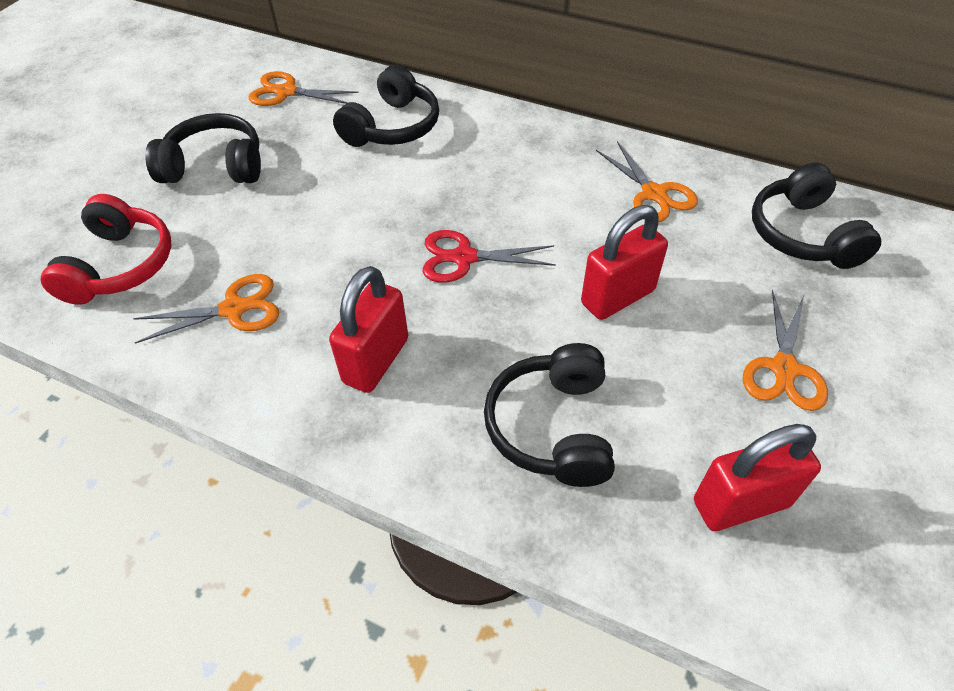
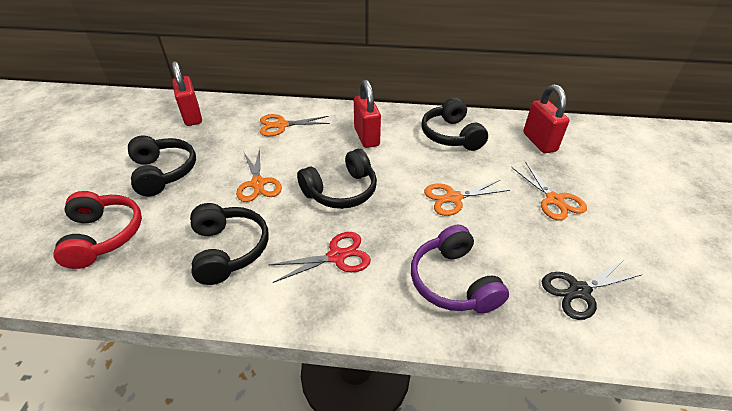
black scissors: 0 -> 1
purple headphones: 0 -> 1

